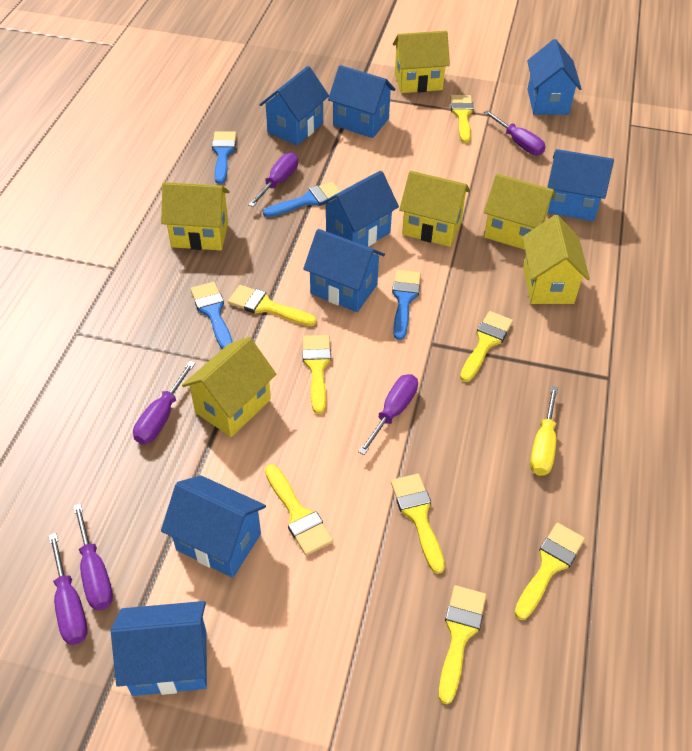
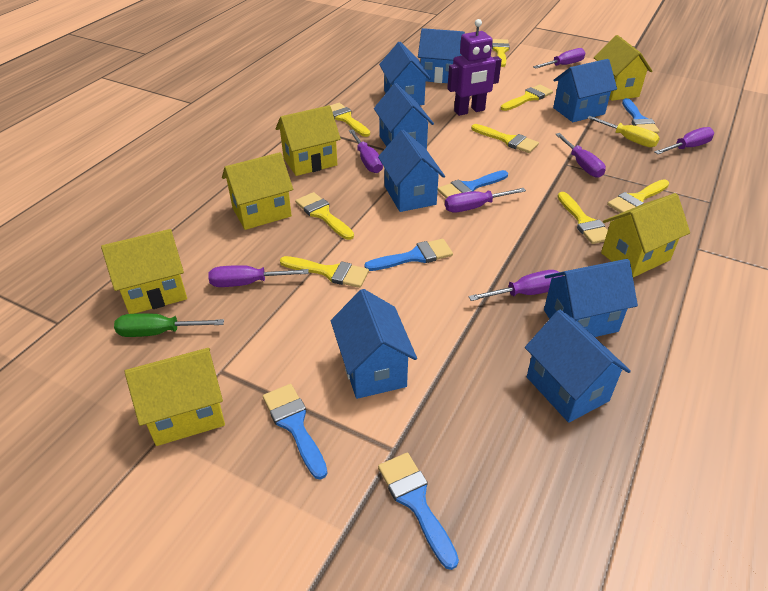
blue brush: 4 -> 5
green screwdriver: 0 -> 1
purple robot: 0 -> 1
purple screwdriver: 6 -> 7

